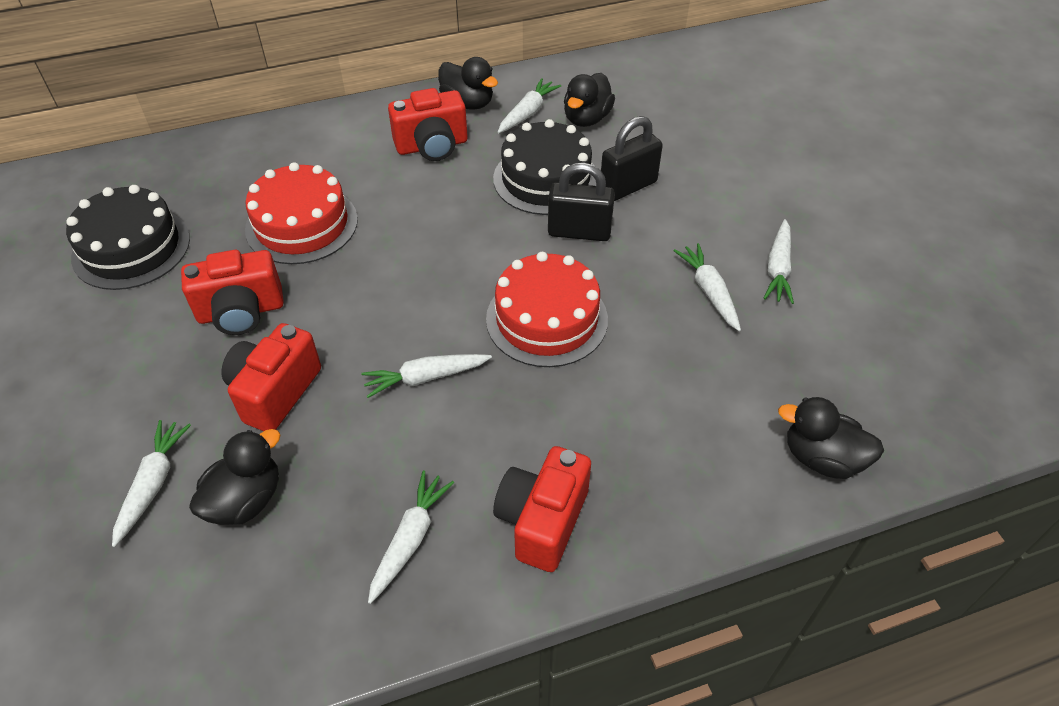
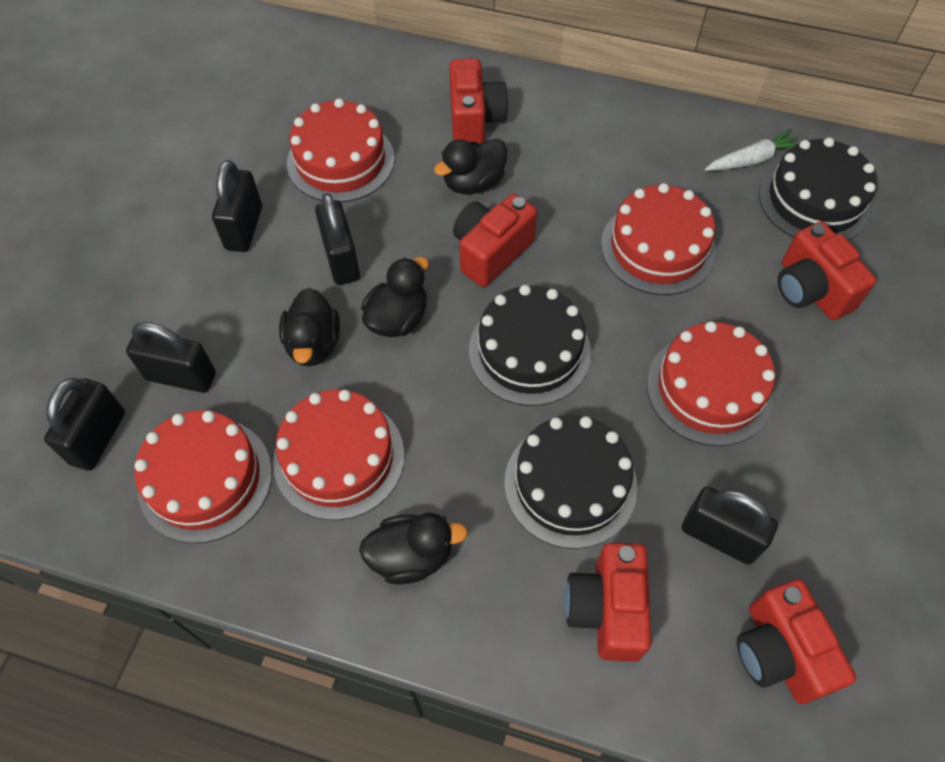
black cake: 2 -> 3
black padlock: 2 -> 5
red cake: 2 -> 5
red camera: 4 -> 5
white carrot: 6 -> 1

